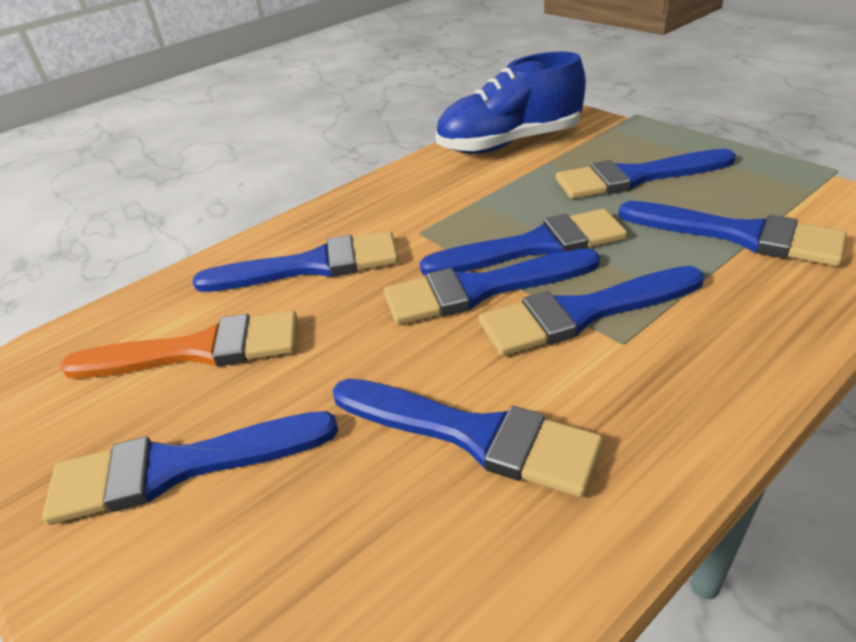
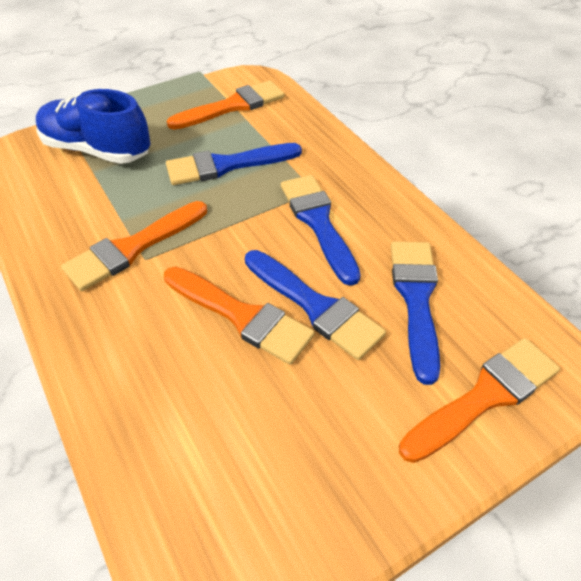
blue brush: 8 -> 4
orange brush: 1 -> 4

